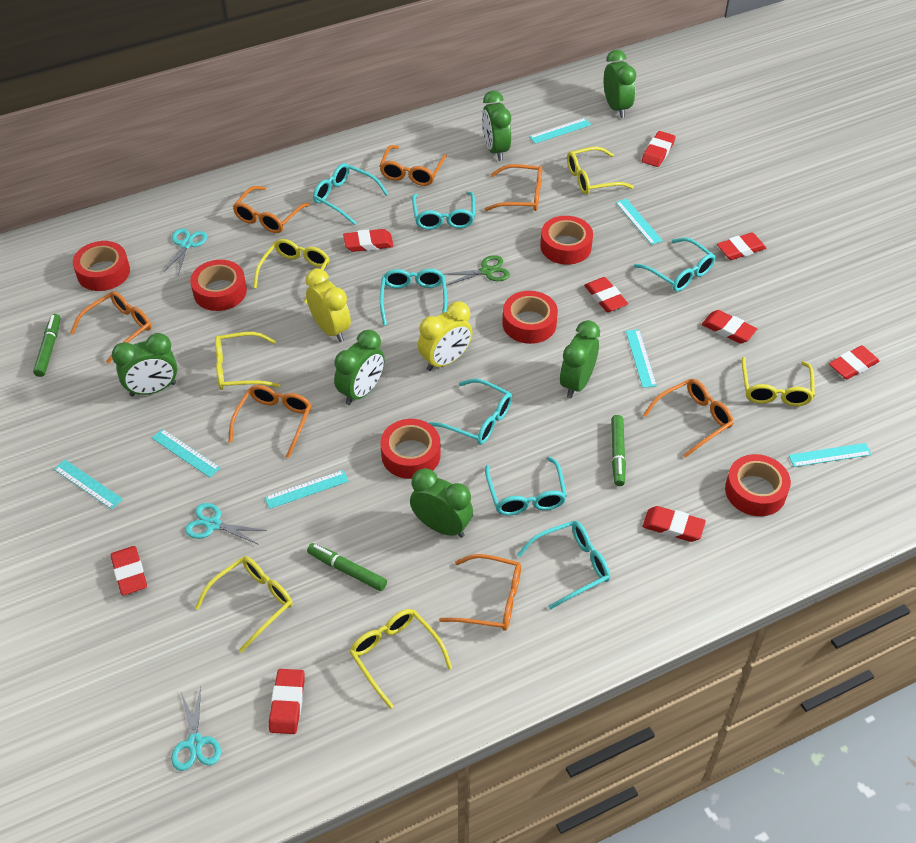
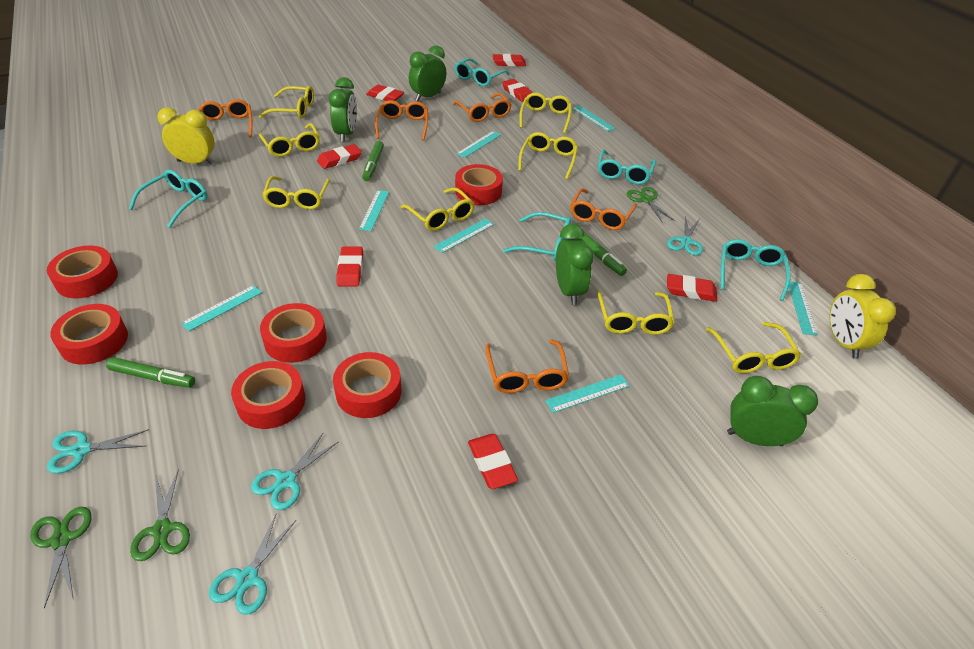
green clock: 6 -> 4
green scissors: 1 -> 3
orange glasses: 7 -> 5
red eraser: 9 -> 7
turquoise glasses: 7 -> 5
turquoise scissors: 3 -> 4
yellow glasses: 6 -> 8

